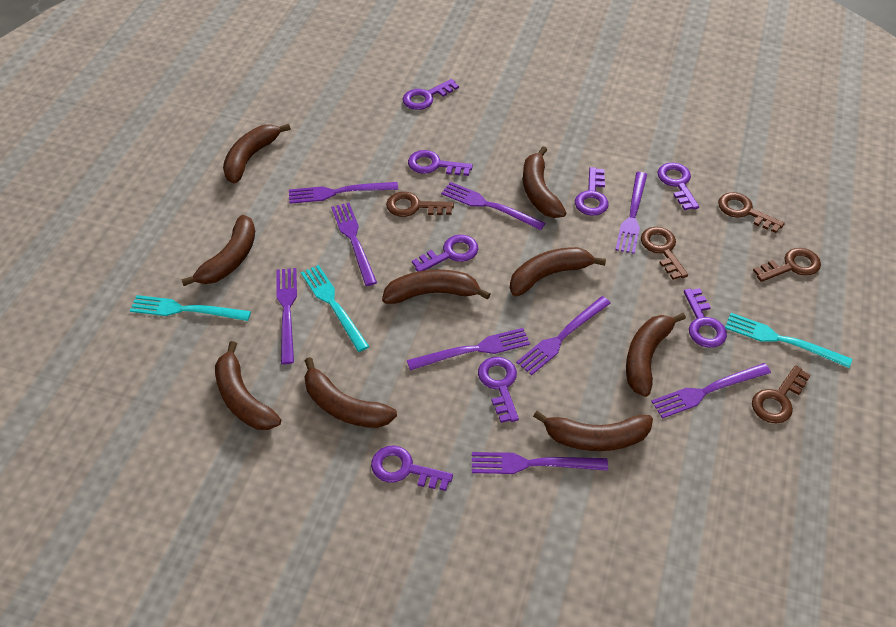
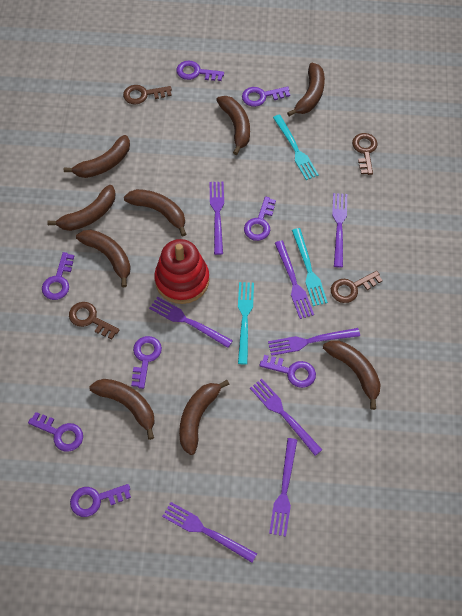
brown key: 5 -> 4
purple fork: 9 -> 8
red stacking toy: 0 -> 1

